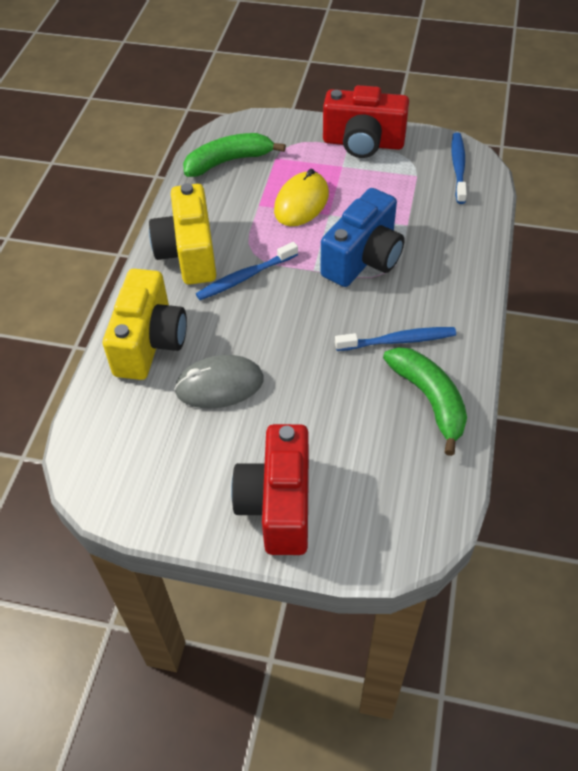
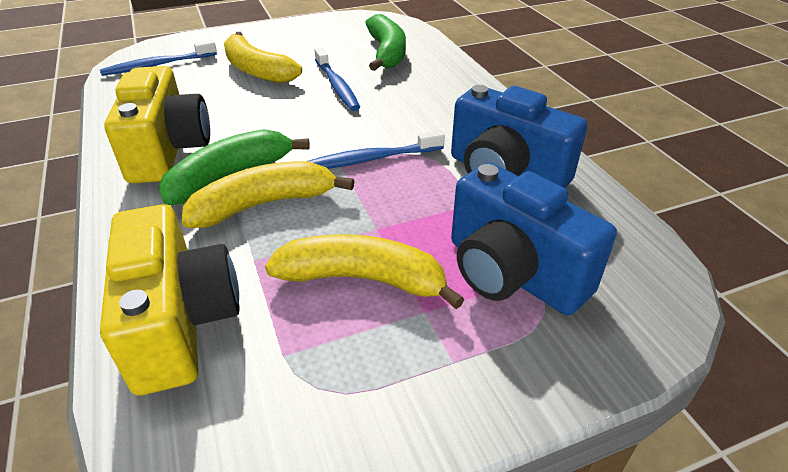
blue camera: 1 -> 2
grey mouse: 1 -> 0
red camera: 2 -> 0
yellow banana: 0 -> 3
yellow mouse: 1 -> 0

